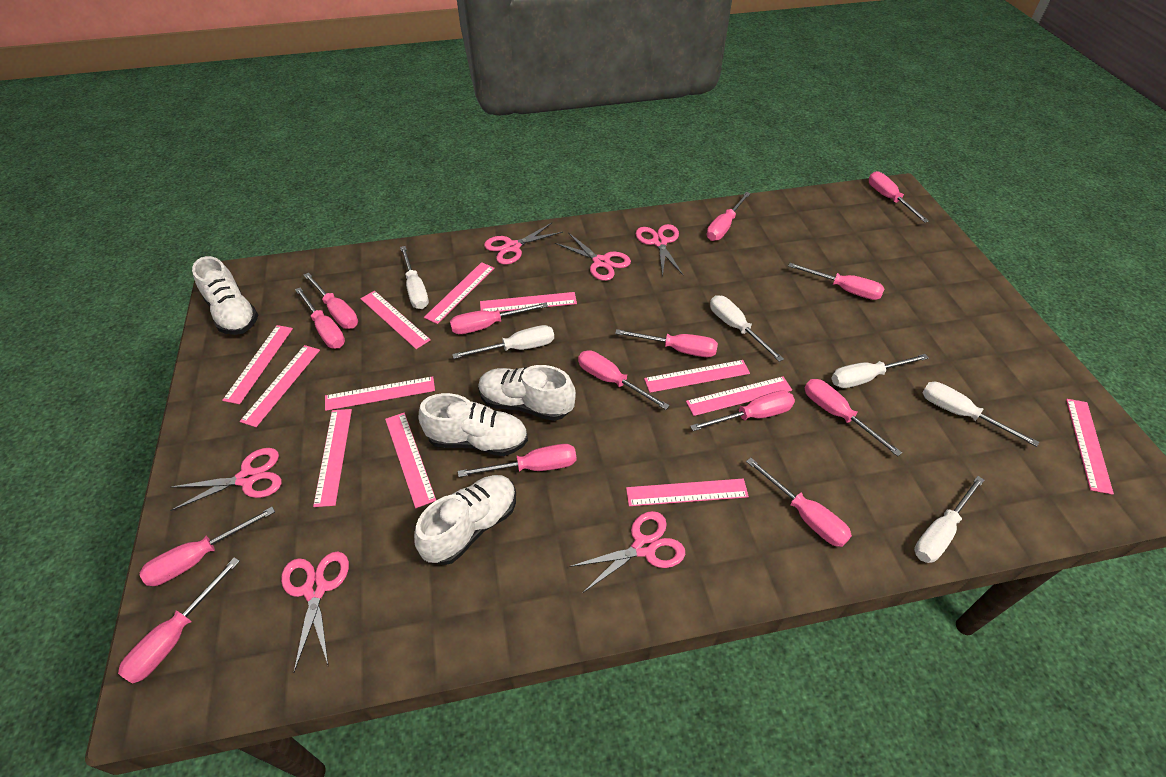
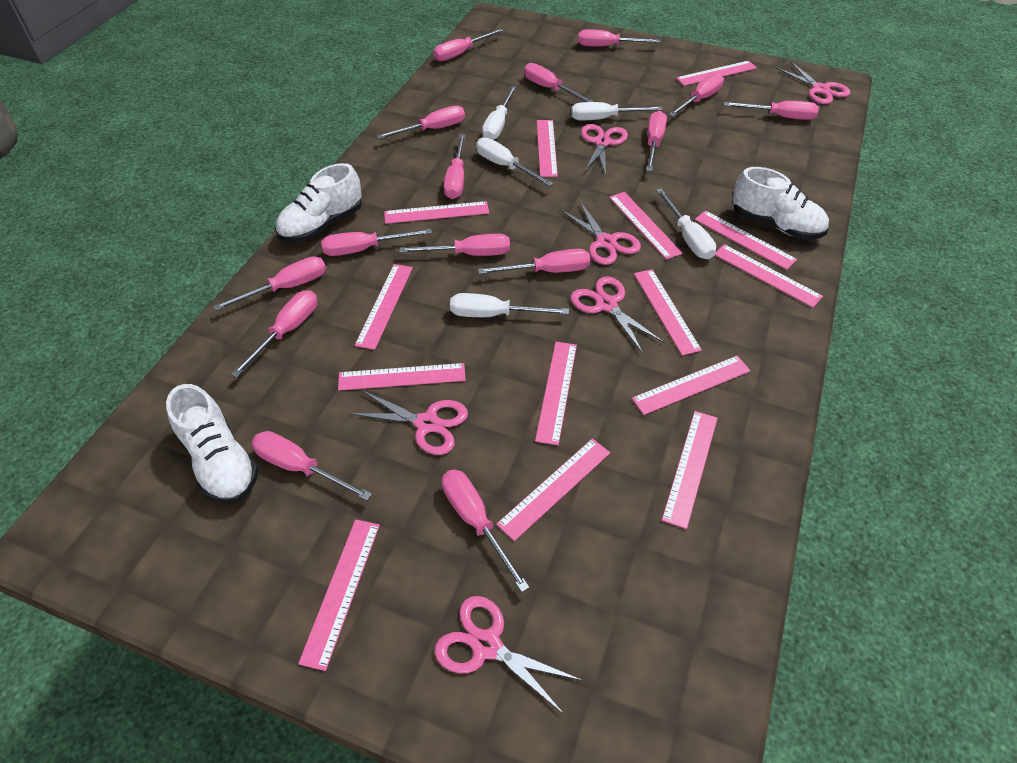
pink ruler: 12 -> 14
pink screwdriver: 14 -> 15
white screwdriver: 6 -> 5
white shoe: 4 -> 3

